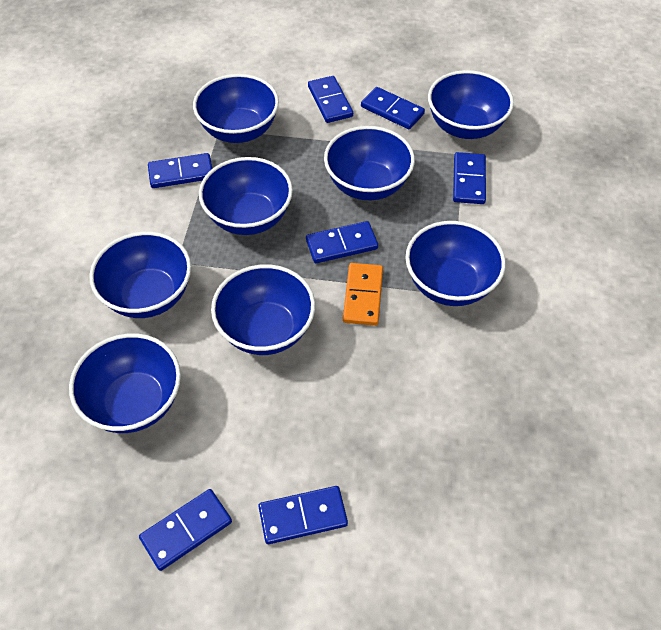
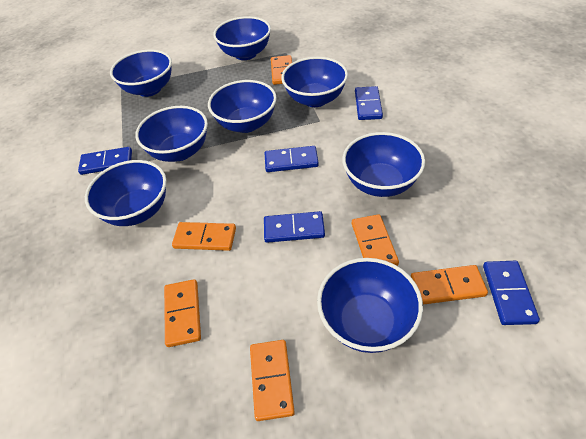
blue domino: 7 -> 5
orange domino: 1 -> 6

